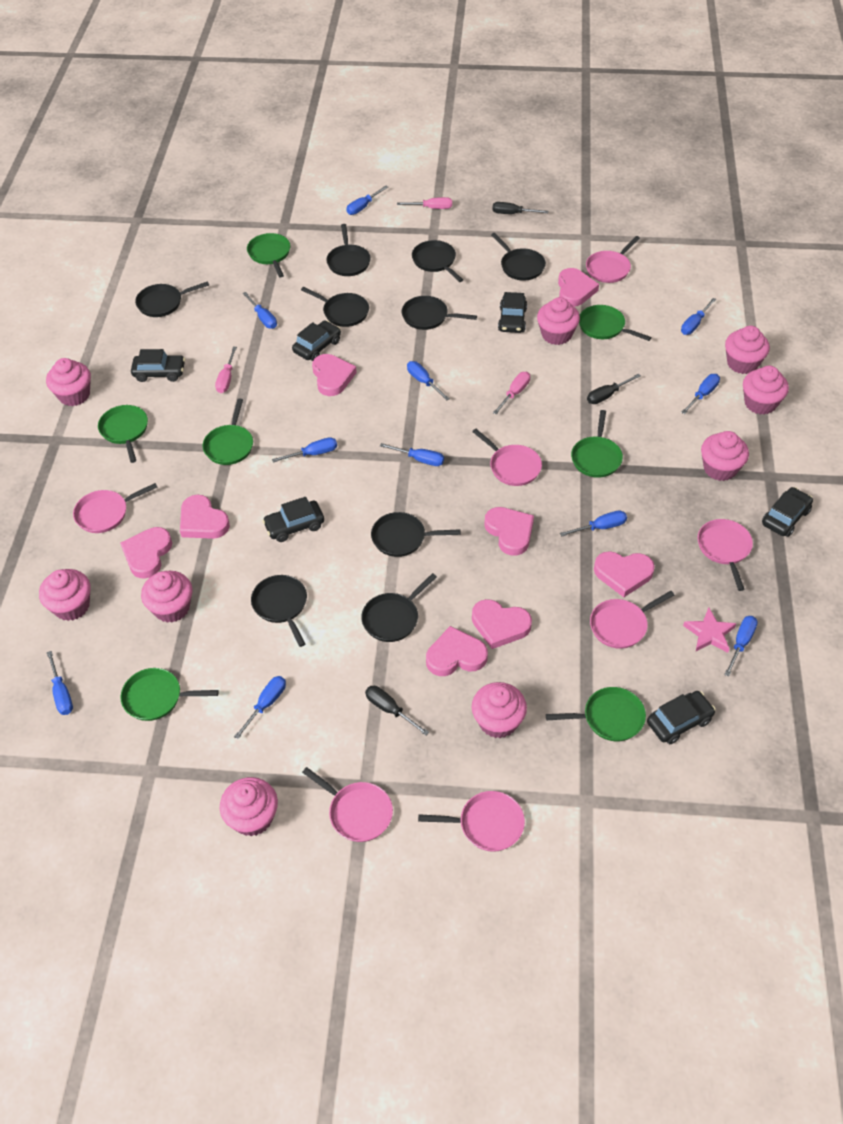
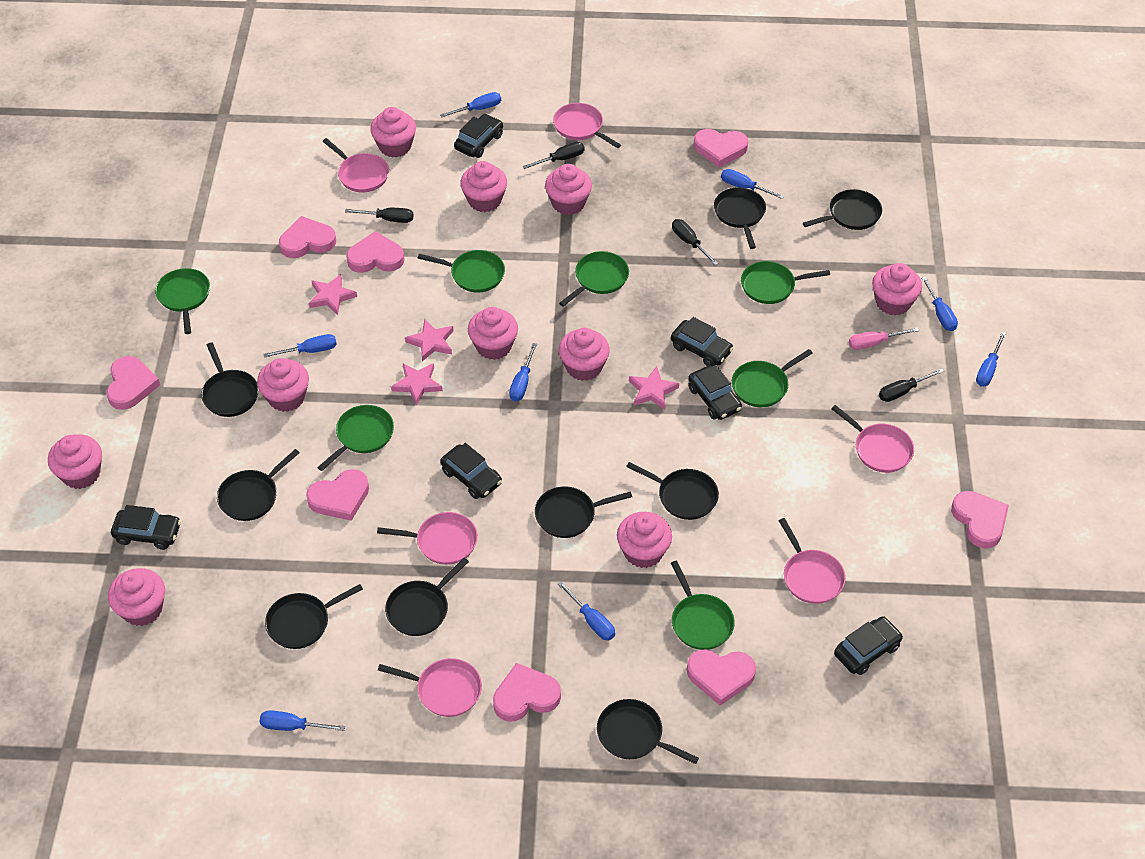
black screwdriver: 3 -> 4
blue screwdriver: 11 -> 8
pink cupcake: 9 -> 10
pink pan: 7 -> 6
pink screwdriver: 3 -> 1
pink star: 1 -> 4

